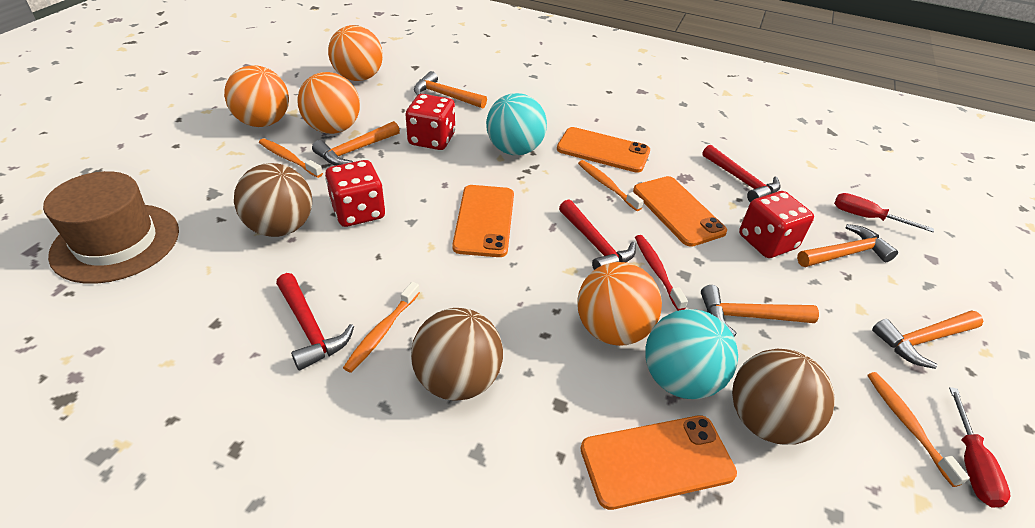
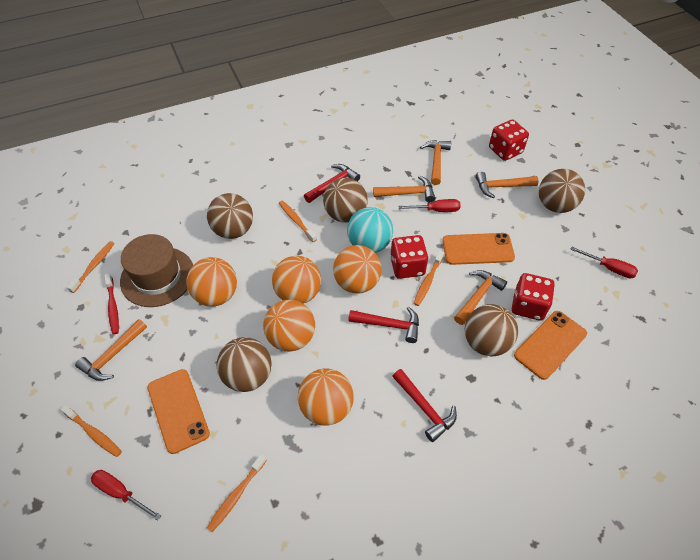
brown ball: 3 -> 5
orange ball: 4 -> 5
orange phone: 4 -> 3
orange toothbrush: 4 -> 5
red screwdriver: 2 -> 3
turquoise ball: 2 -> 1

